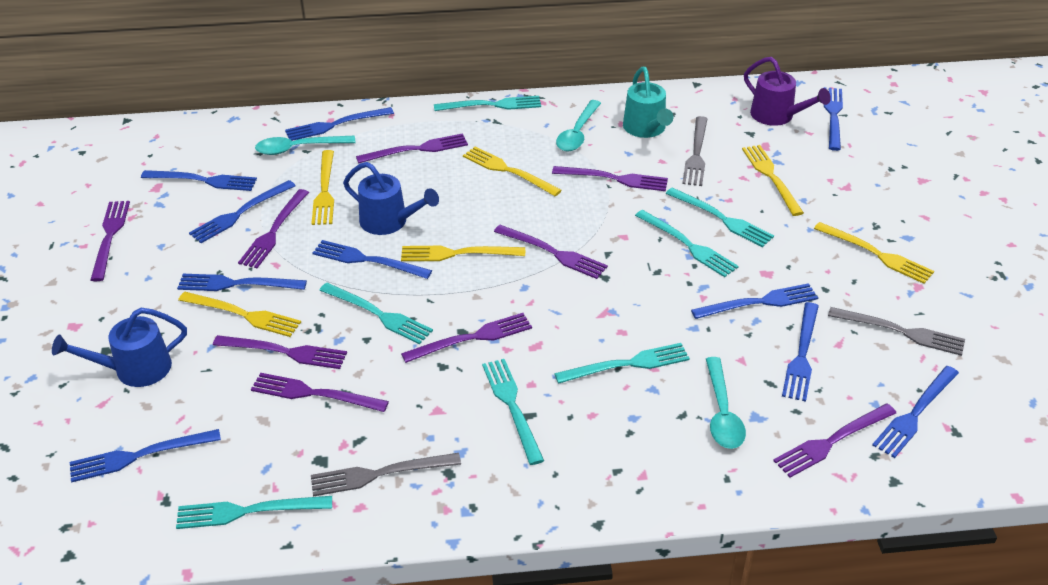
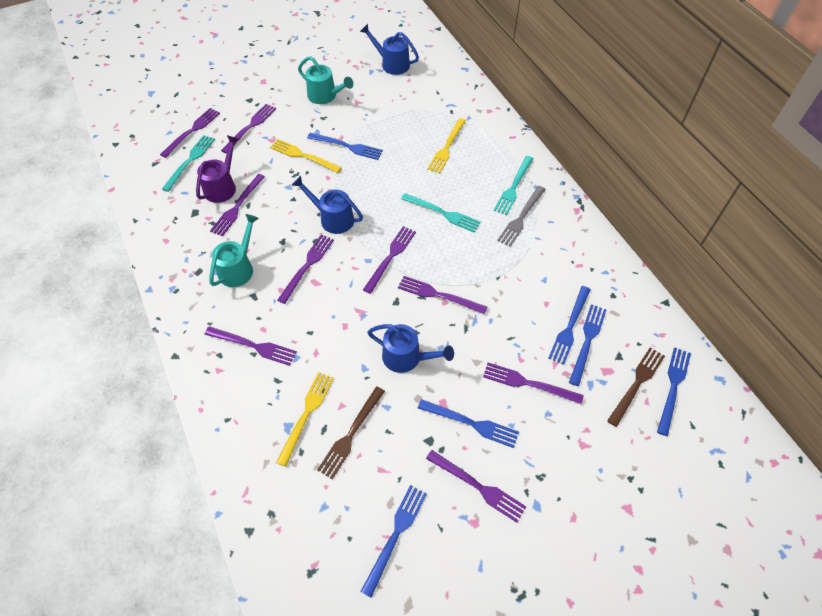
blue fork: 10 -> 6
blue watering can: 2 -> 3
brown fork: 0 -> 2
grey fork: 3 -> 1
turquoise fork: 7 -> 3
turquoise spoon: 3 -> 0
turquoise watering can: 1 -> 2
yellow fork: 6 -> 3

